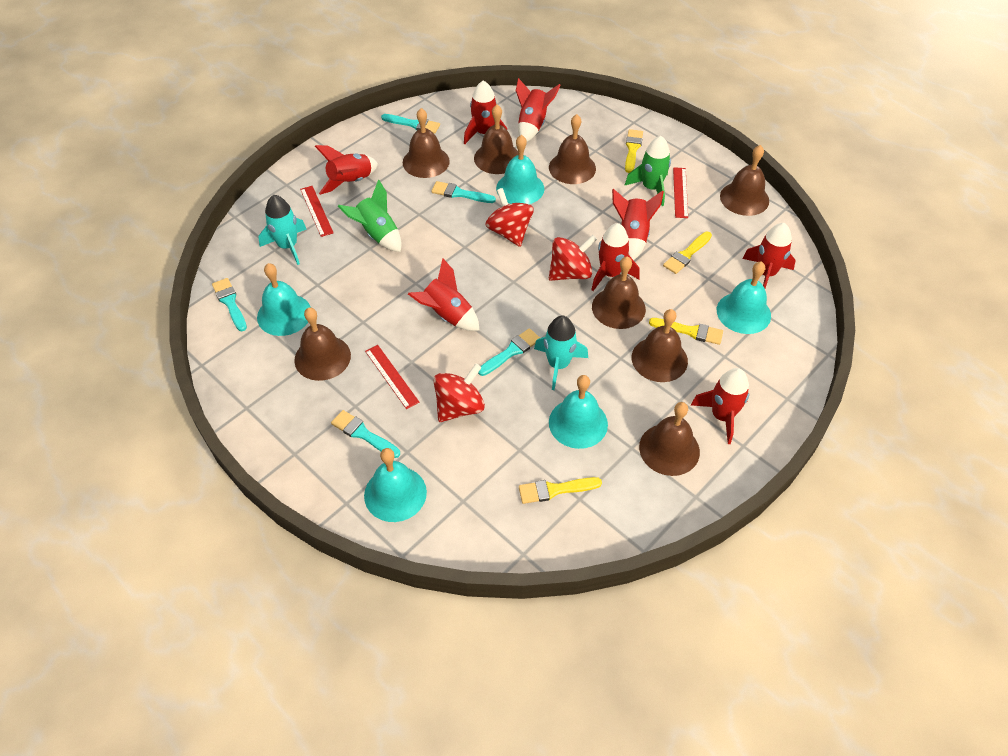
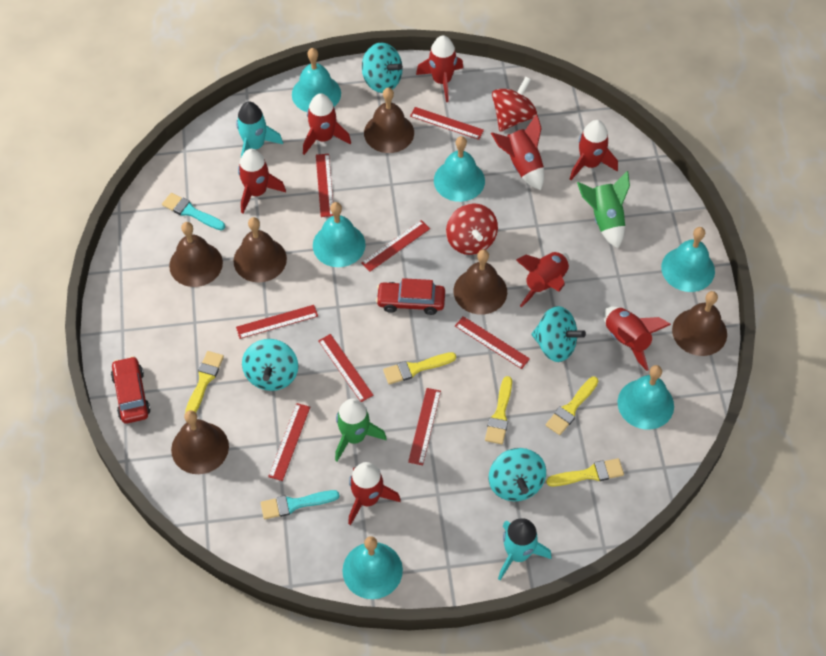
brown bell: 8 -> 6
red car: 0 -> 2
red ruler: 3 -> 8
red spinning top: 3 -> 2
turquoise bell: 5 -> 6
turquoise brush: 5 -> 2
turquoise spinning top: 0 -> 4
yellow brush: 4 -> 5

